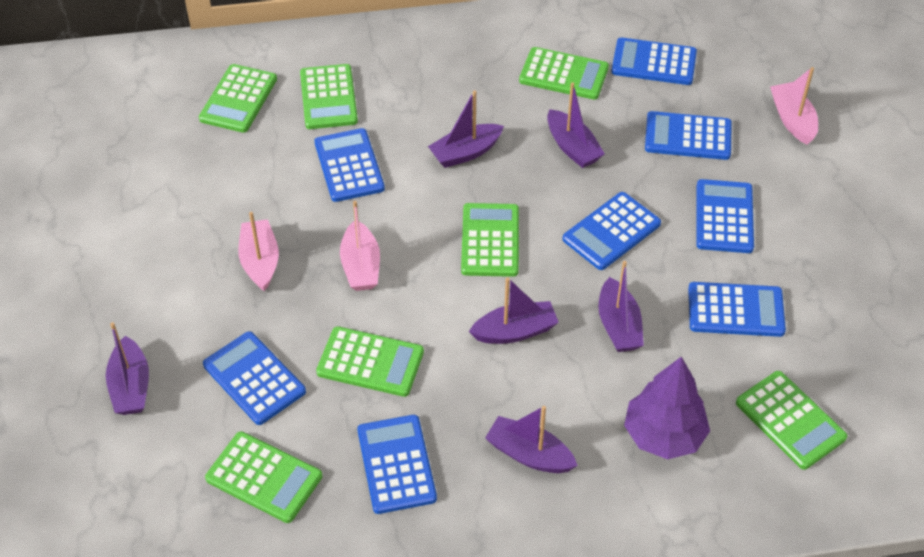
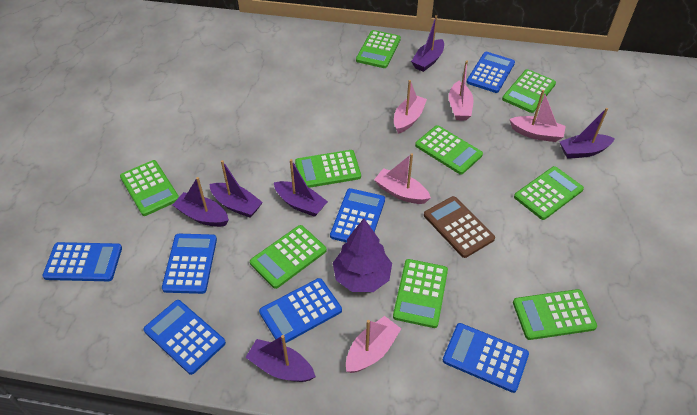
blue calculator: 8 -> 7
brown calculator: 0 -> 1
green calculator: 7 -> 9
pink boat: 3 -> 5

